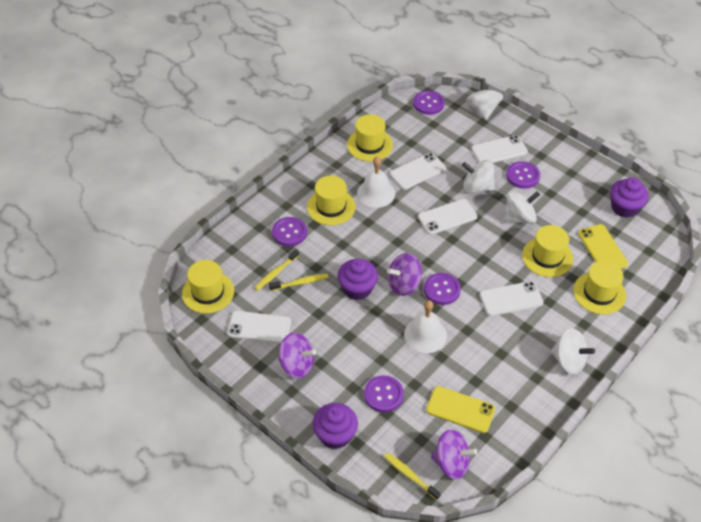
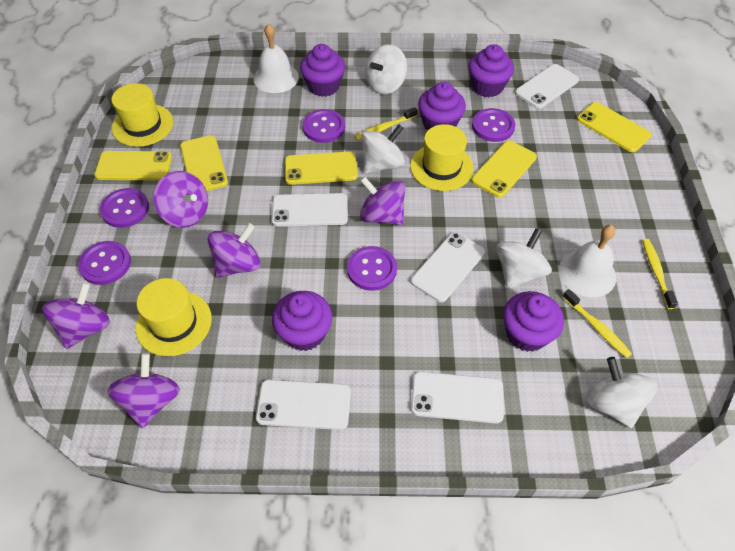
purple cupcake: 3 -> 5
purple spinning top: 3 -> 5
yellow hat: 5 -> 3
yellow phone: 2 -> 5

